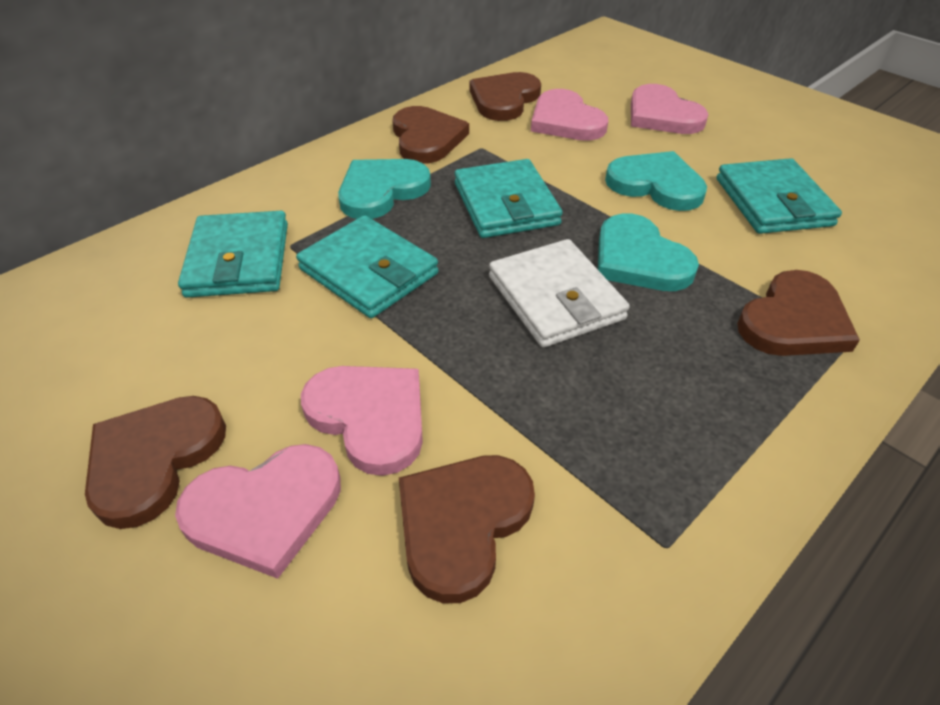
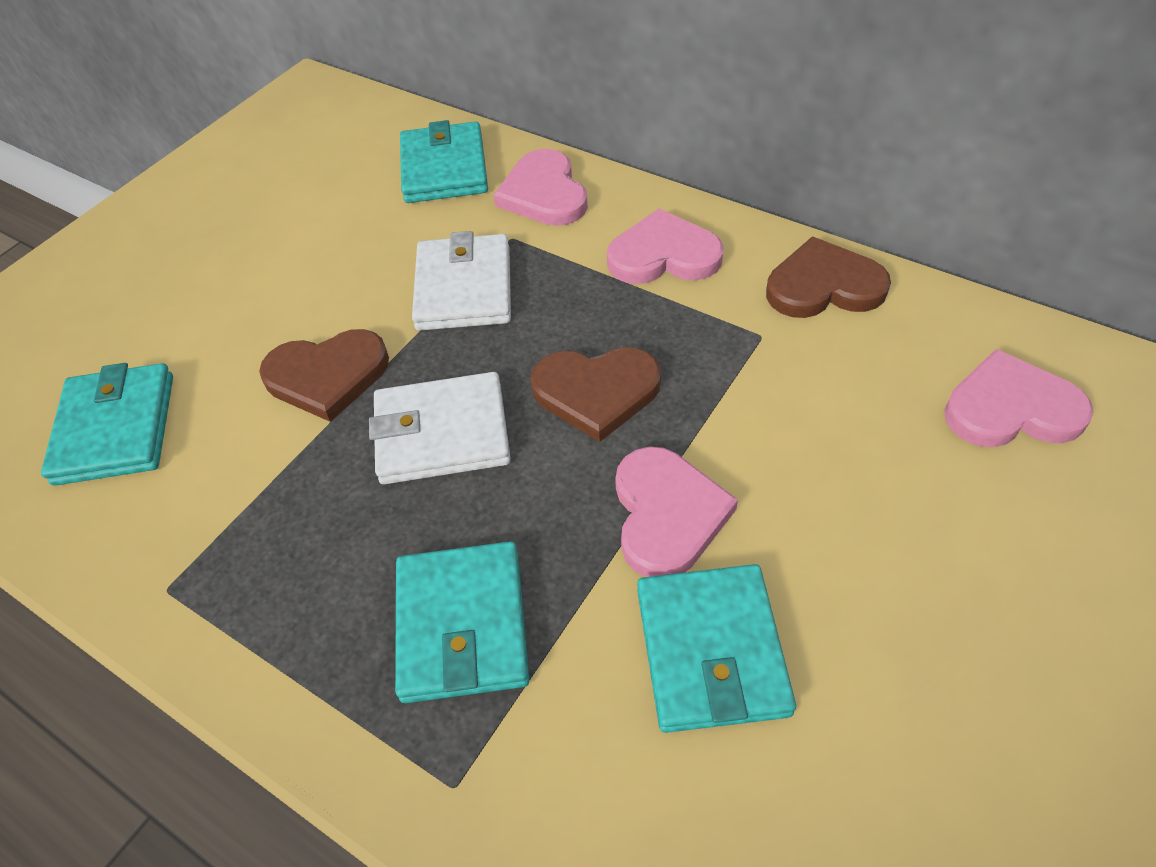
brown heart: 5 -> 3
turquoise heart: 3 -> 0
white wallet: 1 -> 2

